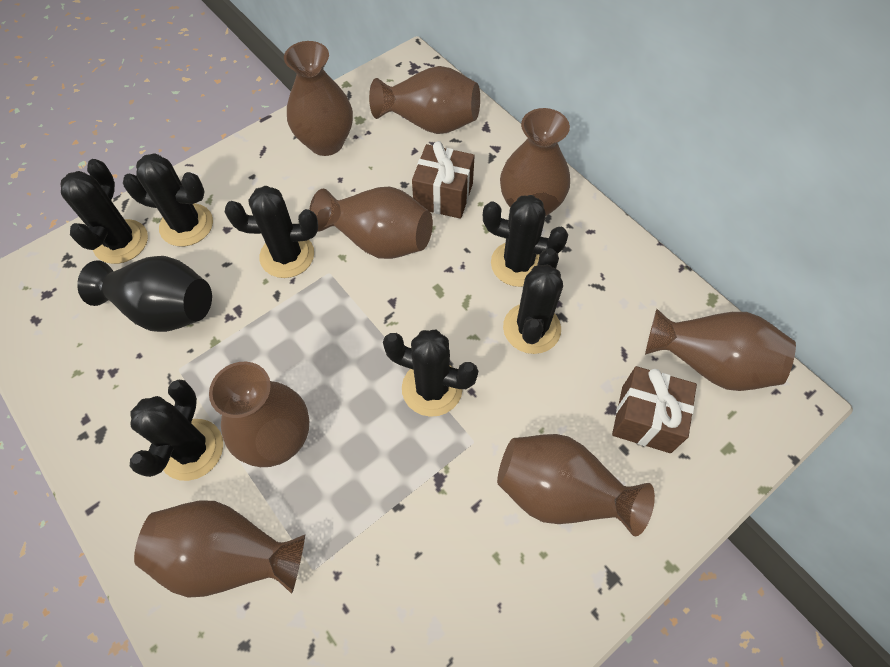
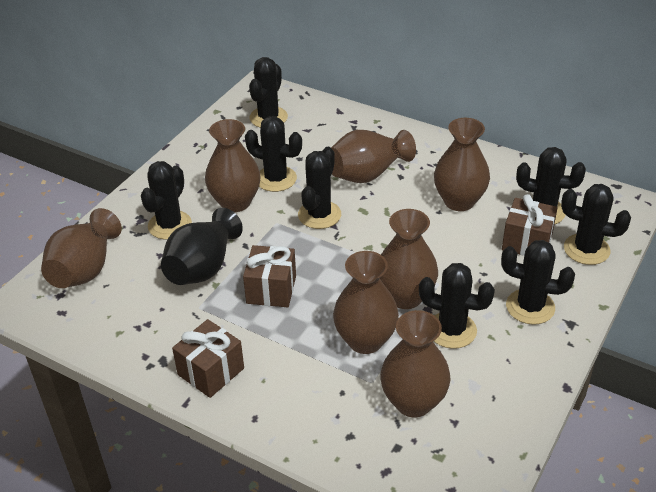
black cactus: 7 -> 8
brown gift: 2 -> 3
brown vase: 8 -> 7

